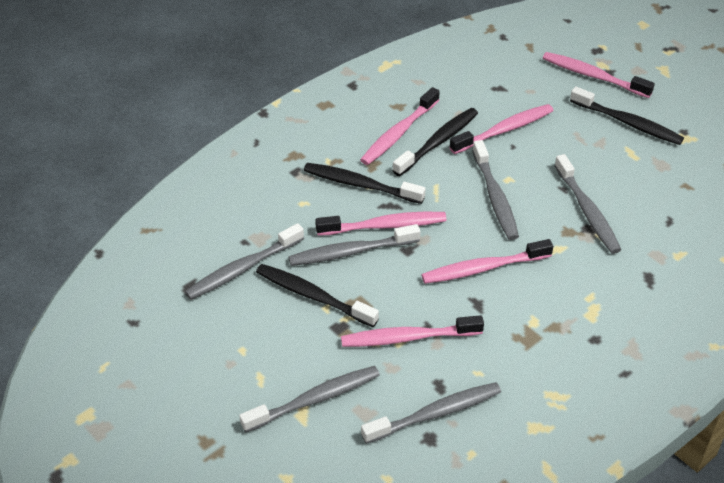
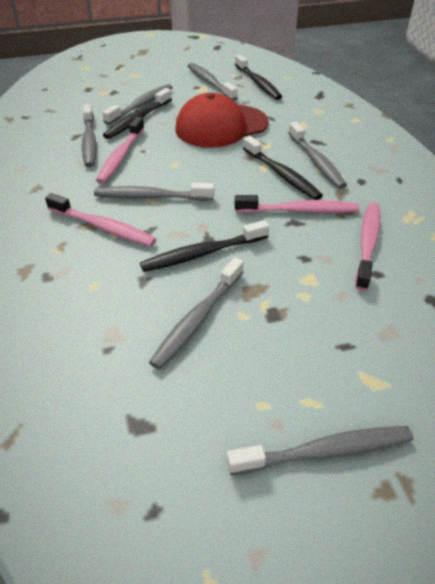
grey toothbrush: 6 -> 7
pink toothbrush: 6 -> 4
red cap: 0 -> 1

